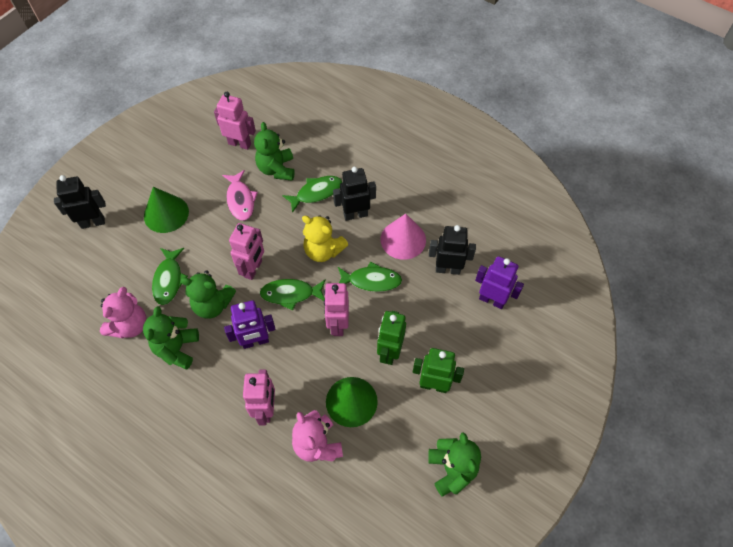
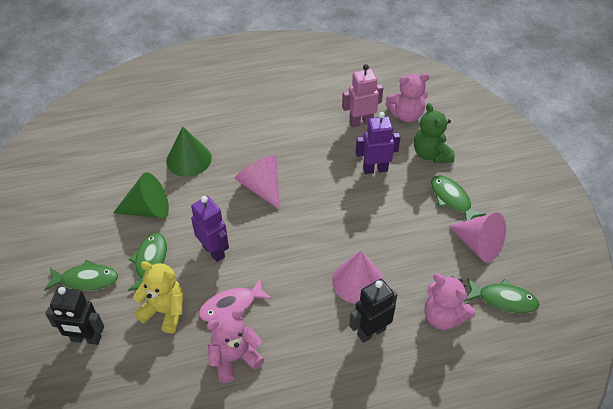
black robot: 3 -> 2
green robot: 2 -> 0
green teddy bear: 4 -> 1
pink cone: 1 -> 3
pink robot: 4 -> 1
pink teddy bear: 2 -> 3

